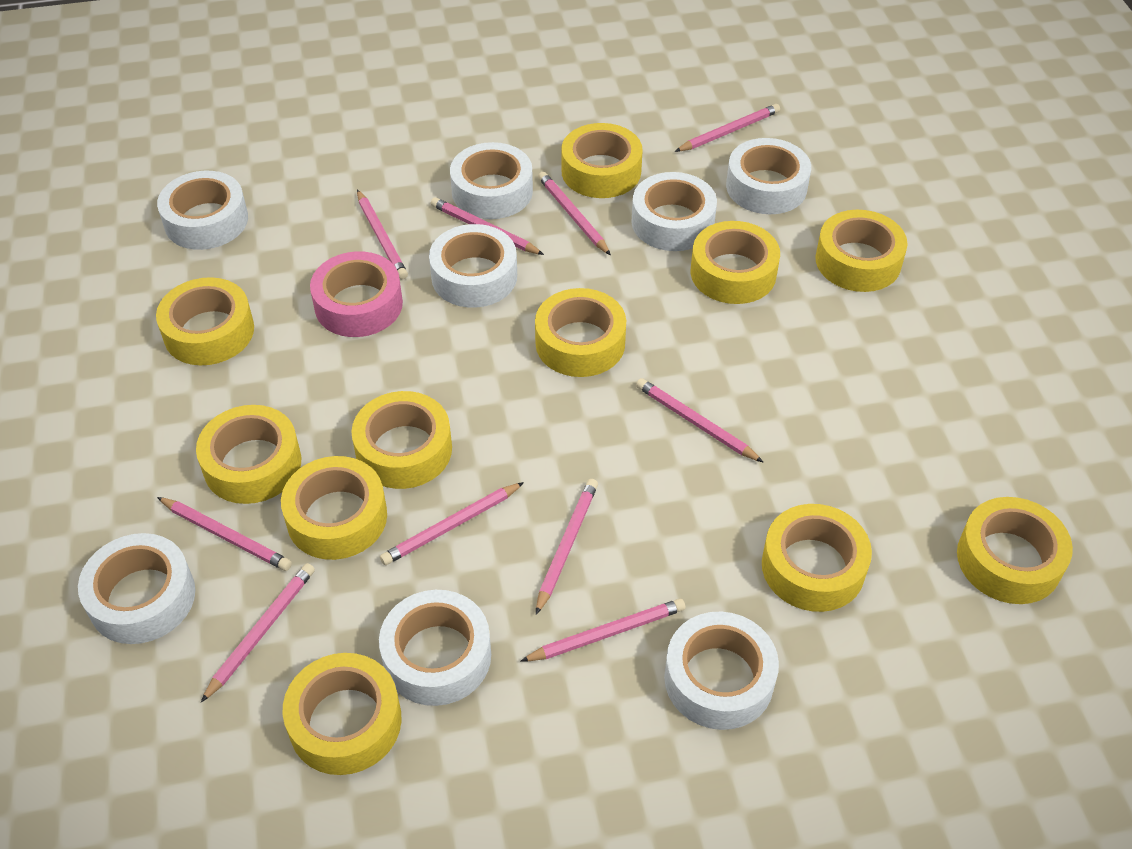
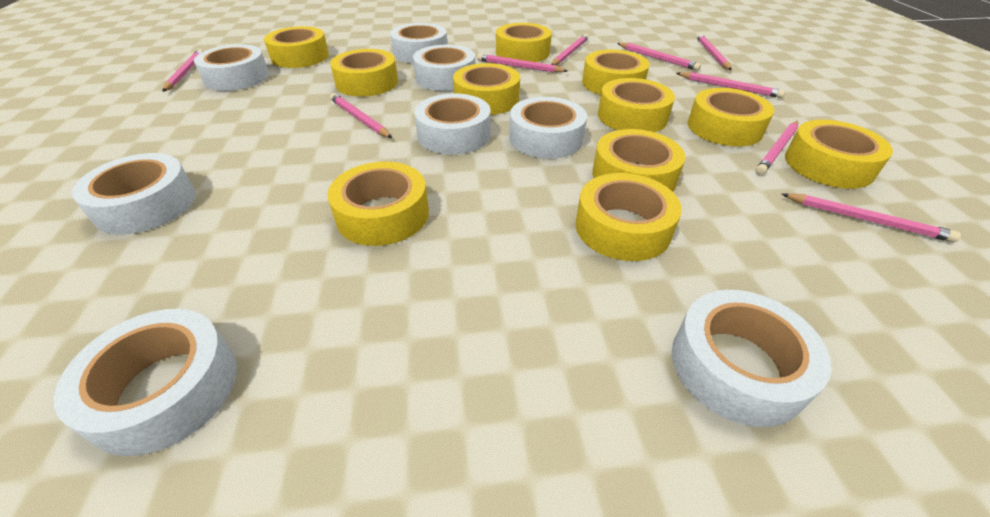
pink pencil: 10 -> 9
pink tape: 1 -> 0

